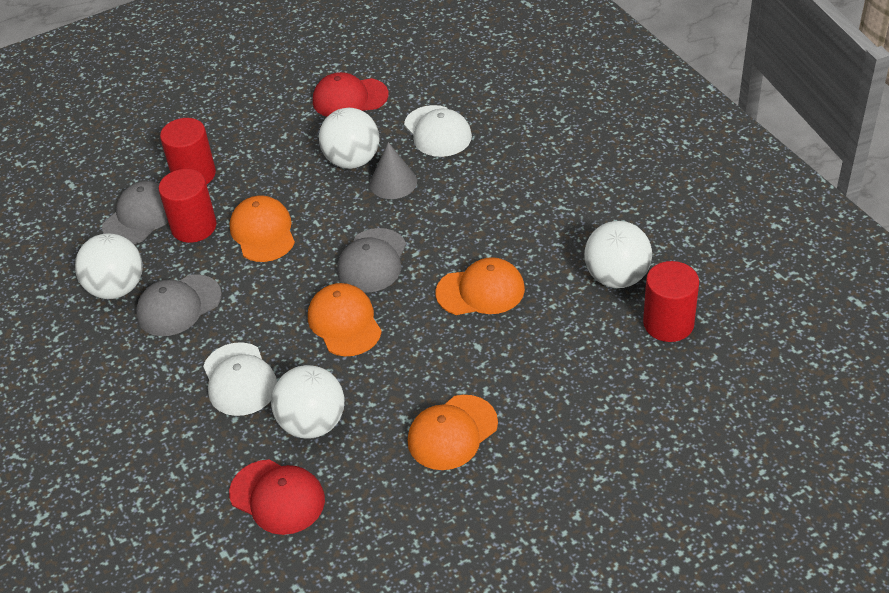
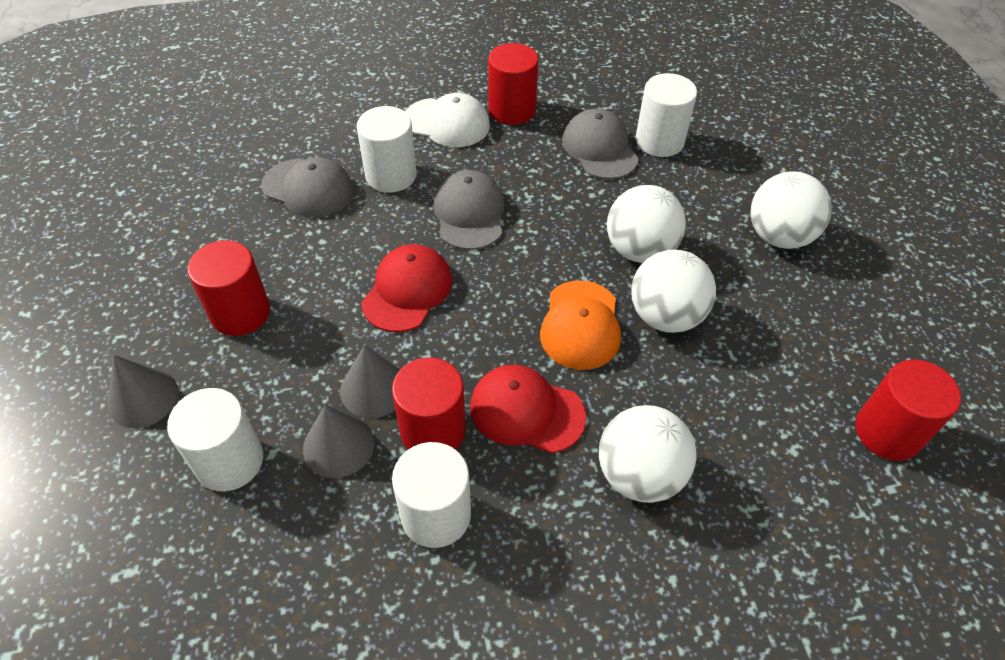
grey cone: 1 -> 3
orange cap: 4 -> 1
red cylinder: 3 -> 4
white cap: 2 -> 1
white cylinder: 0 -> 4

